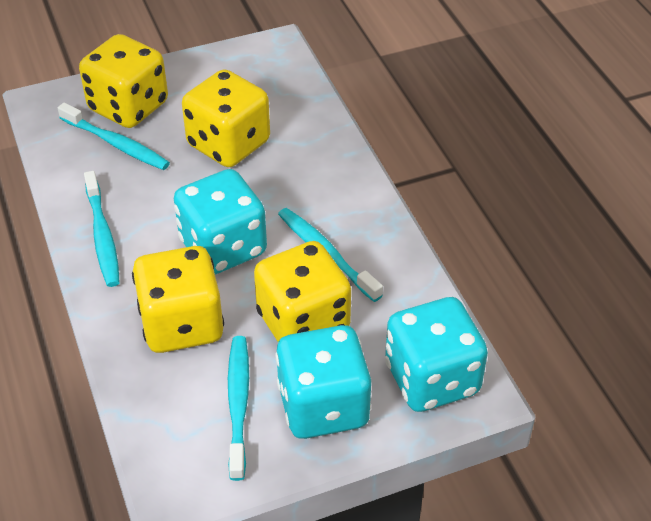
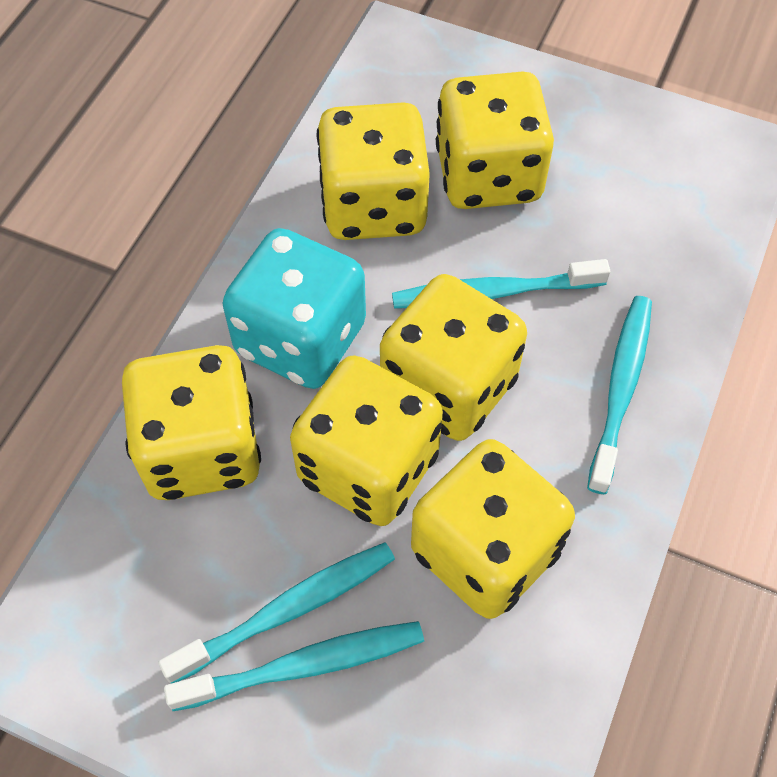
turquoise dice: 3 -> 1
yellow dice: 4 -> 6

